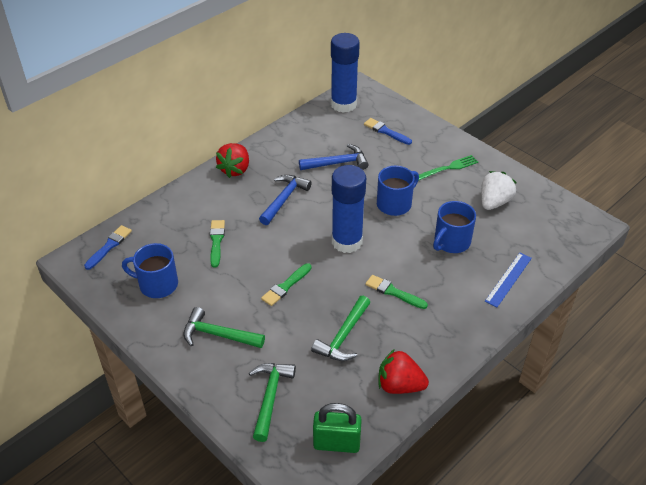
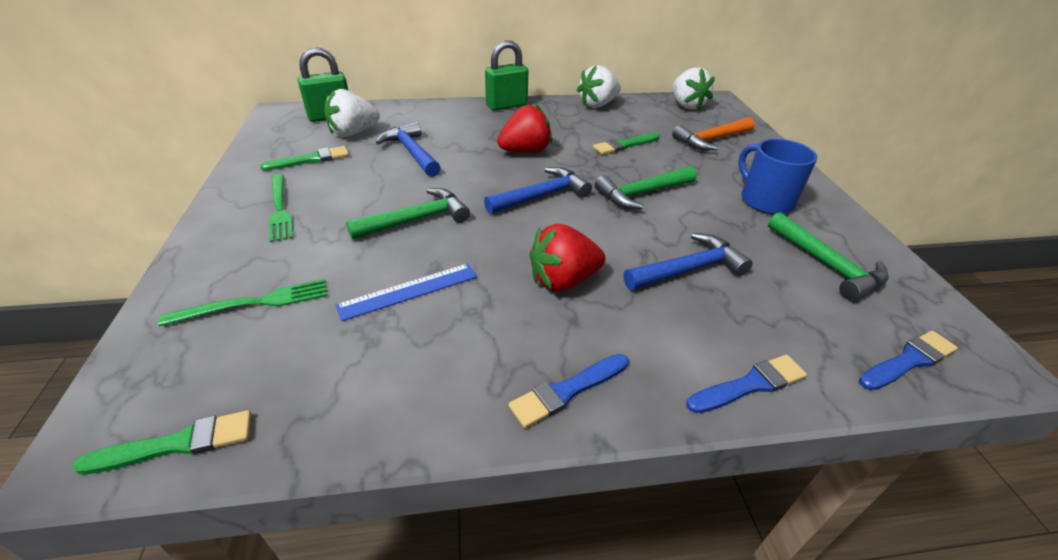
blue brush: 2 -> 3
blue glue stick: 2 -> 0
blue hammer: 2 -> 3
blue mug: 3 -> 1
green fork: 1 -> 2
green padlock: 1 -> 2
orange hammer: 0 -> 1
white strawberry: 1 -> 3

